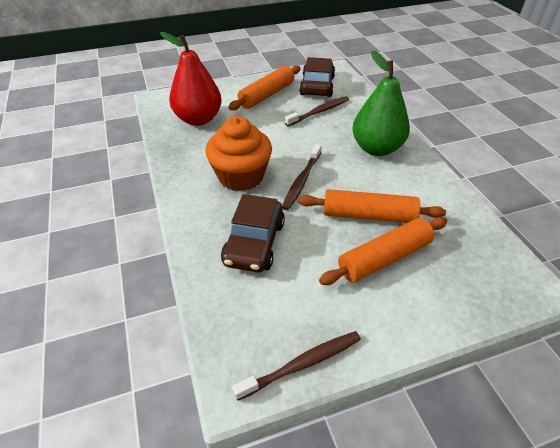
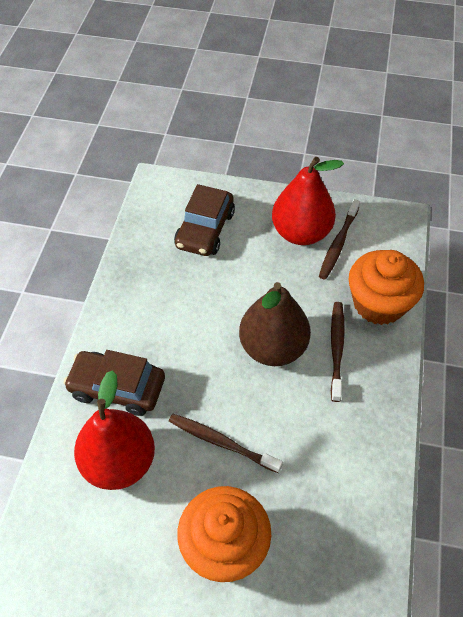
brown pear: 0 -> 1
green pear: 1 -> 0
orange cupcake: 1 -> 2
orange rolling pin: 3 -> 0
red pear: 1 -> 2

